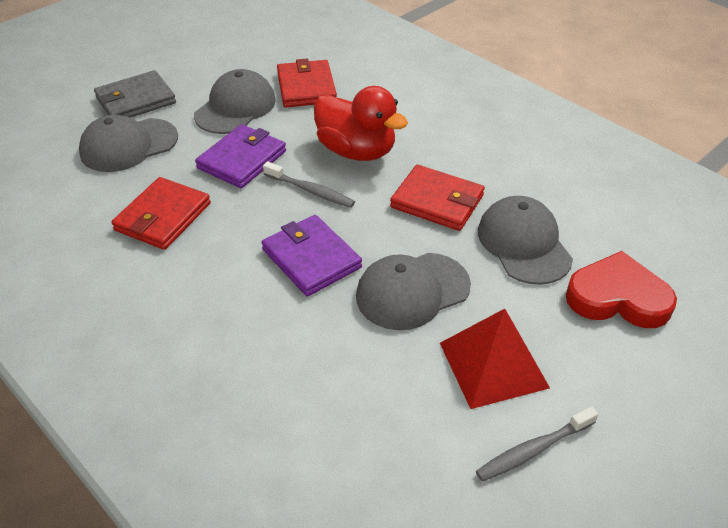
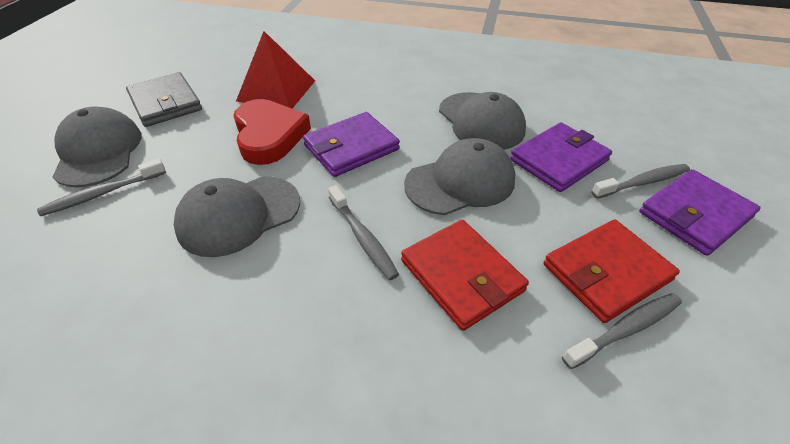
grey toothbrush: 2 -> 4
purple wallet: 2 -> 3
red duck: 1 -> 0
red wallet: 3 -> 2

